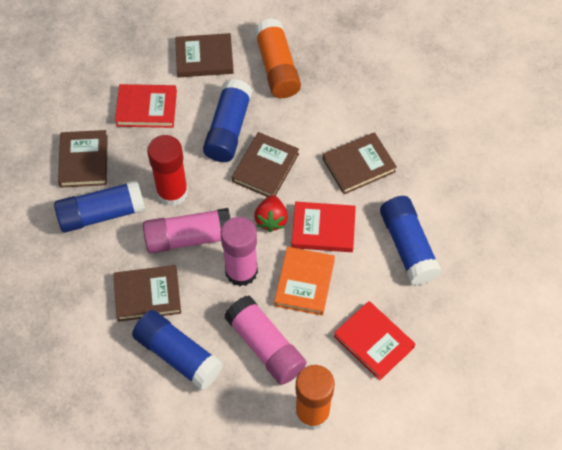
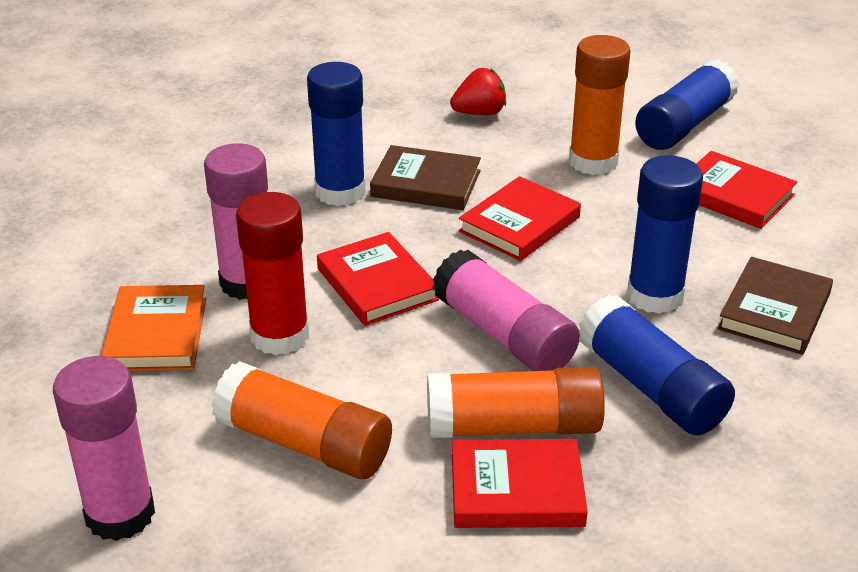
brown book: 5 -> 2
orange glue stick: 2 -> 3
red book: 3 -> 4

